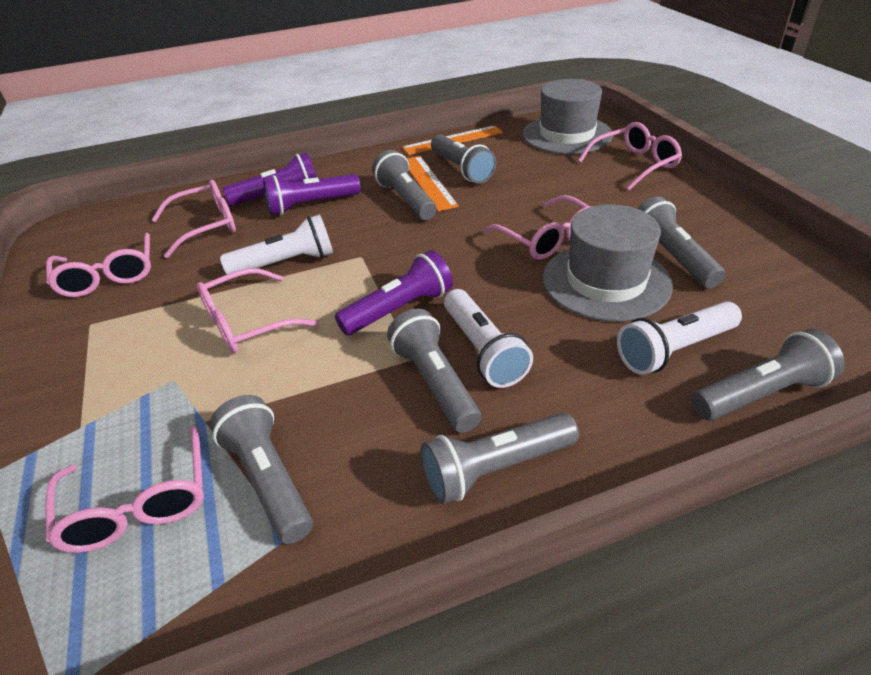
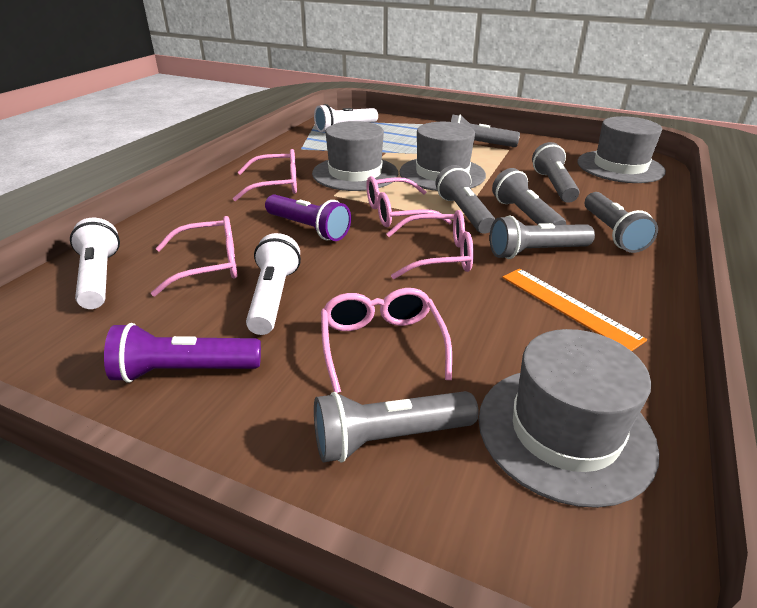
grey hat: 2 -> 4
orange ruler: 2 -> 1
pink glasses: 6 -> 5
purple flashlight: 3 -> 2

